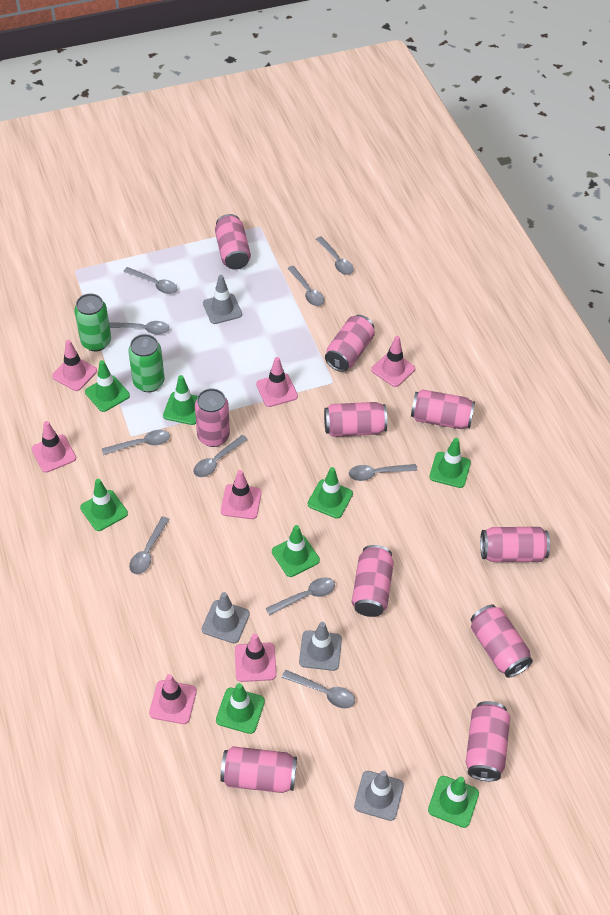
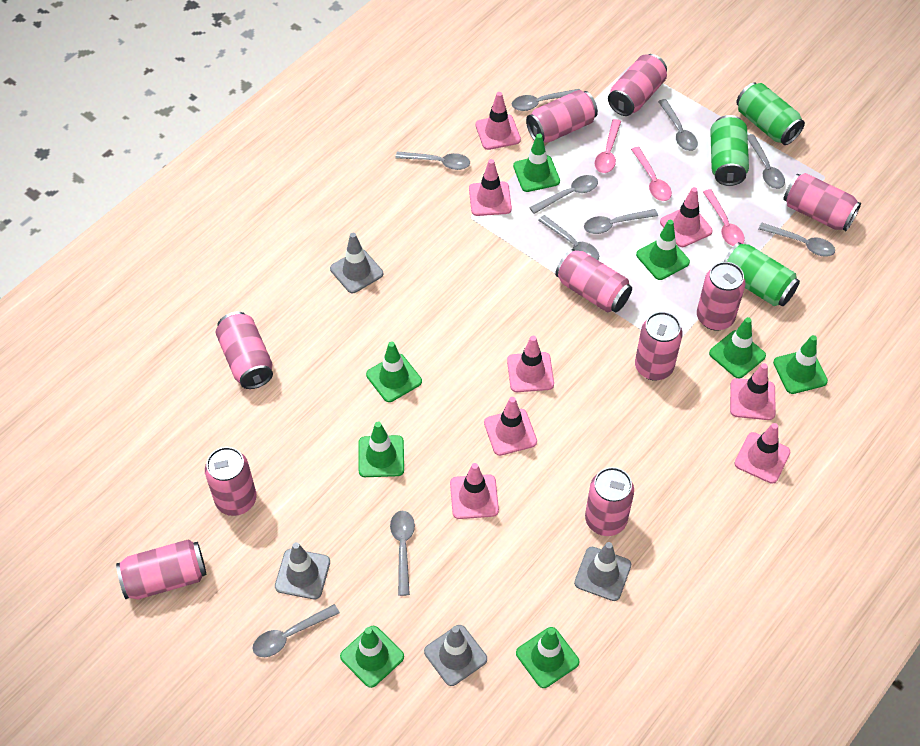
green can: 2 -> 3
pink spoon: 0 -> 3
pink traffic cone: 7 -> 8

